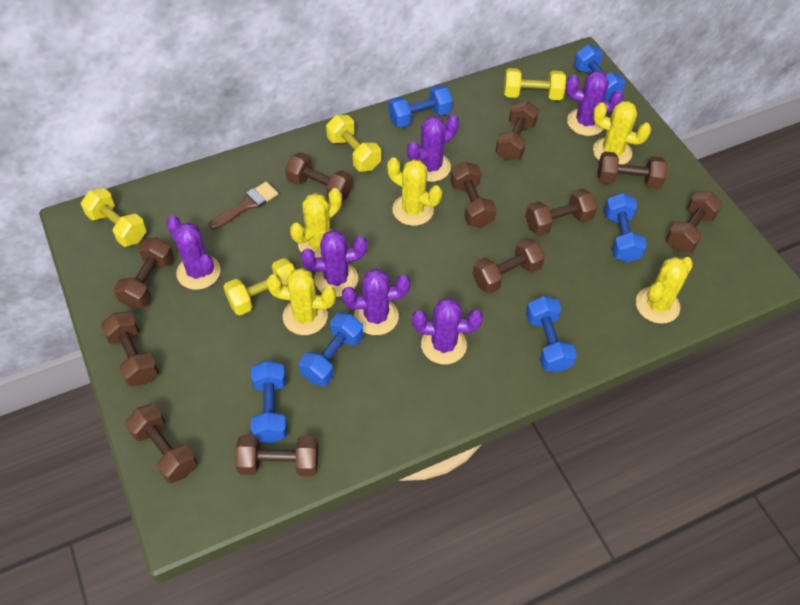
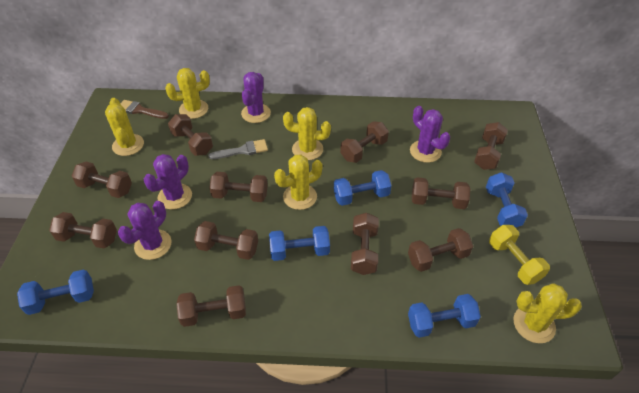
blue dumbbell: 6 -> 5
grey brush: 0 -> 1
purple cactus: 6 -> 4
yellow dumbbell: 4 -> 1

